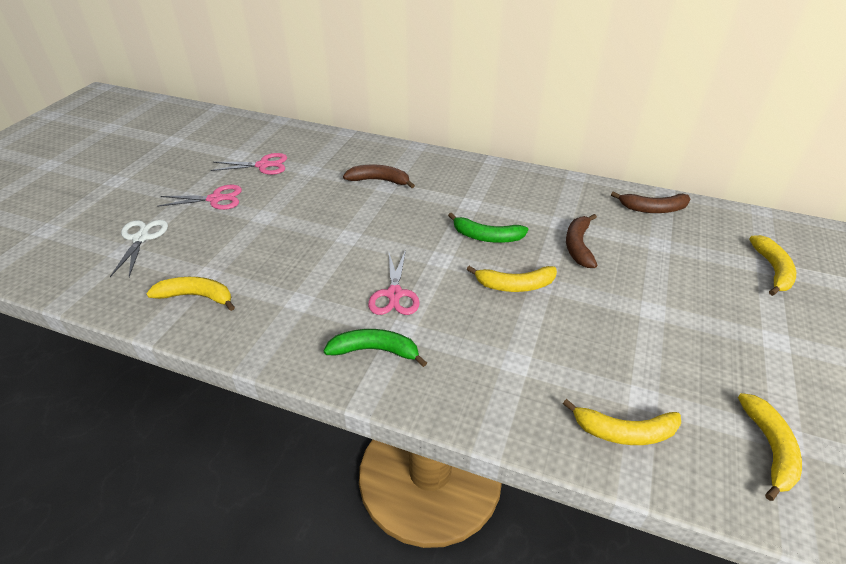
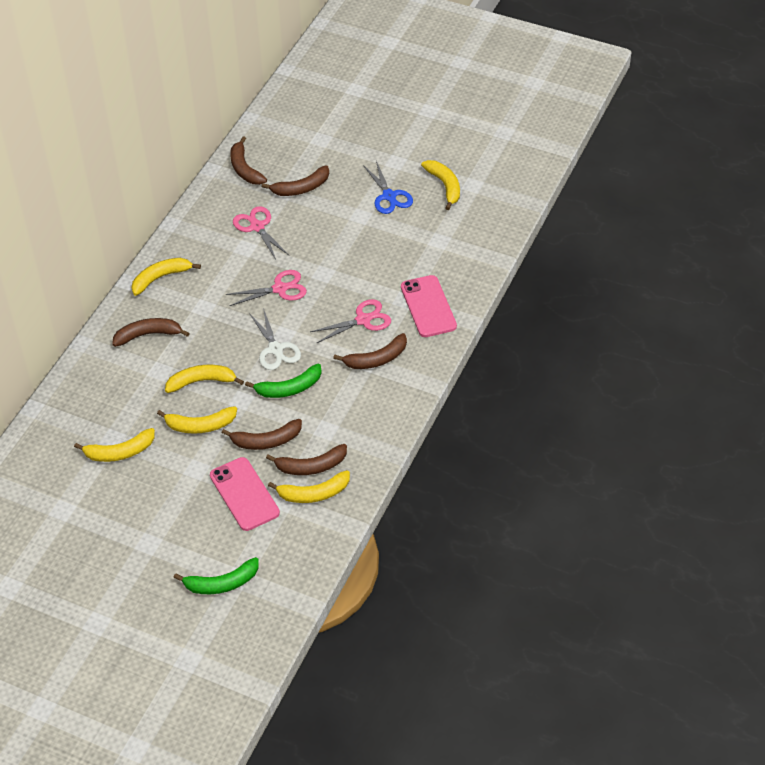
blue scissors: 0 -> 1
brown banana: 3 -> 6
pink phone: 0 -> 2
yellow banana: 5 -> 6

